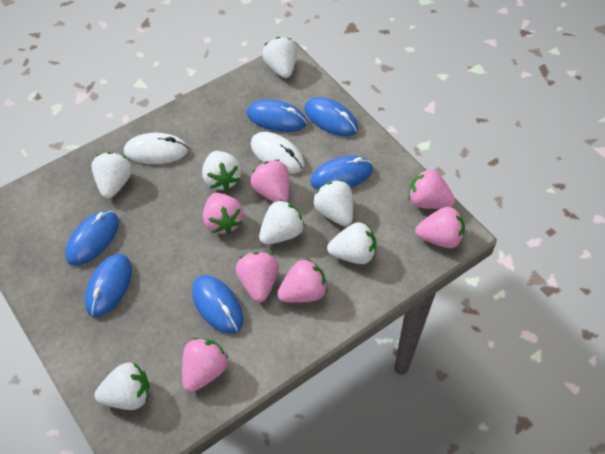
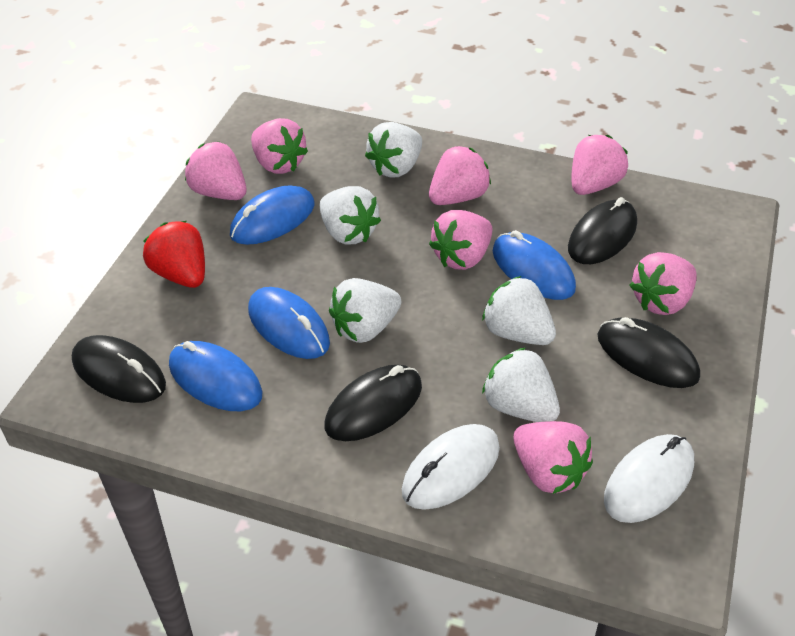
black mouse: 0 -> 4
blue mouse: 6 -> 4
red strawberry: 0 -> 1
white strawberry: 7 -> 5

